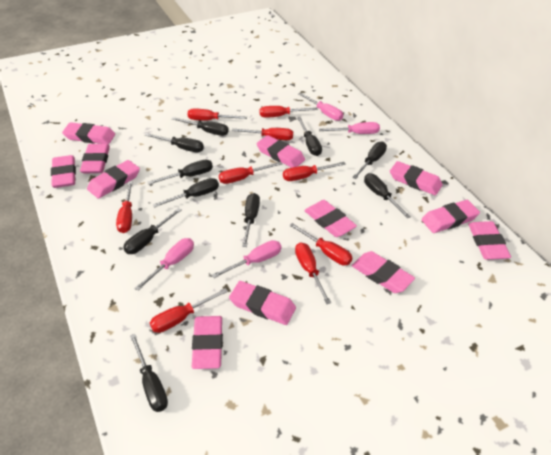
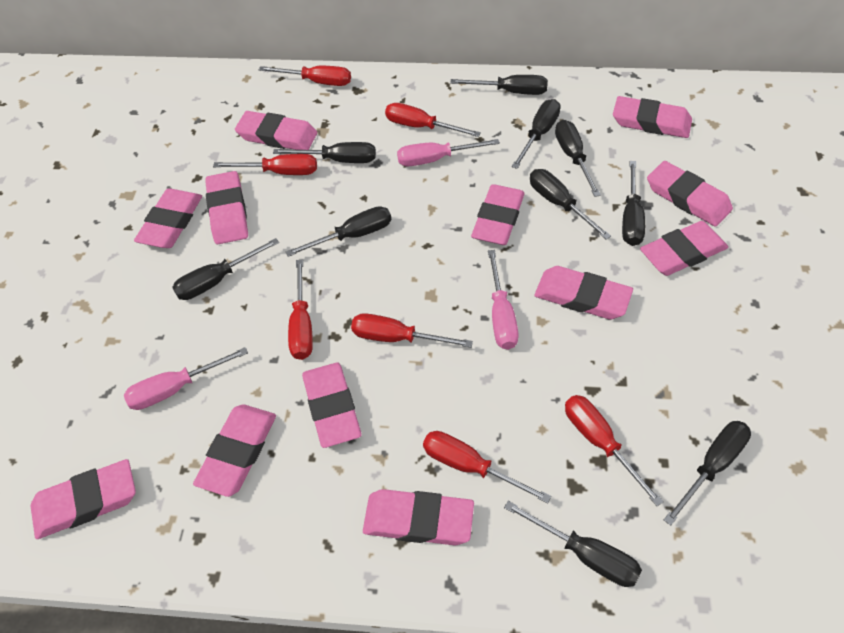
pink screwdriver: 4 -> 3
red screwdriver: 9 -> 7

